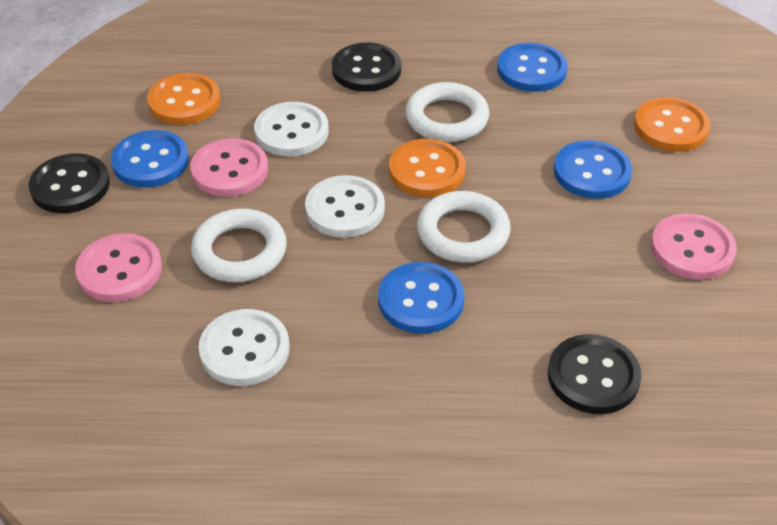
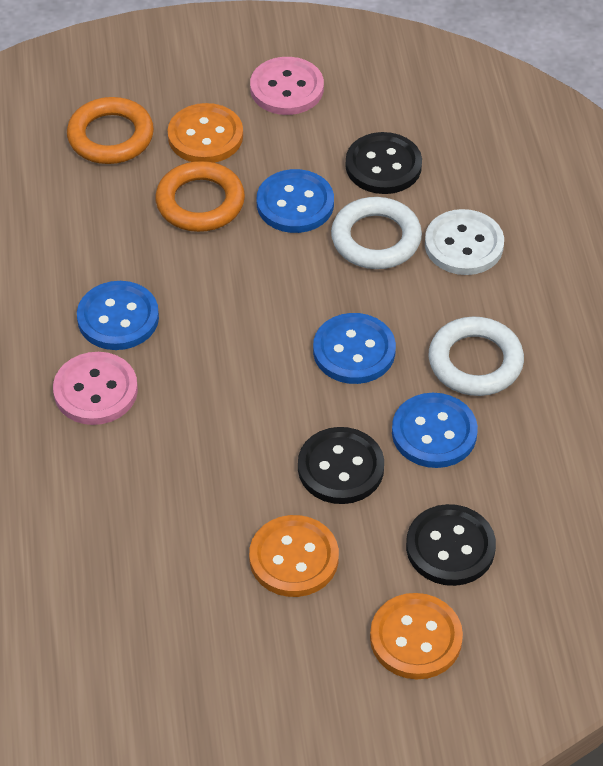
orange ring: 0 -> 2
pink button: 3 -> 2
white button: 3 -> 1
white ring: 3 -> 2

